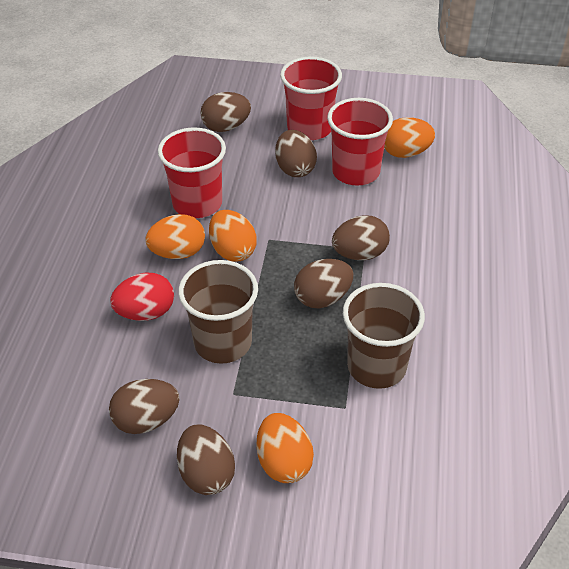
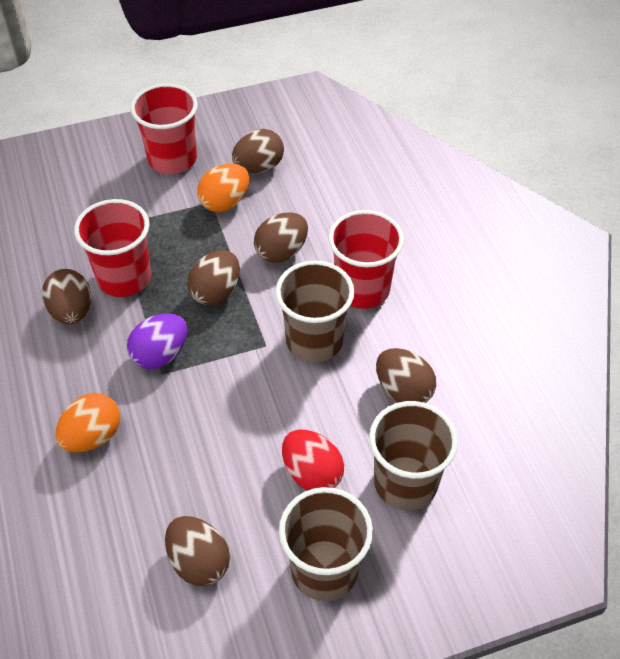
brown cup: 2 -> 3
orange egg: 4 -> 2
purple egg: 0 -> 1

